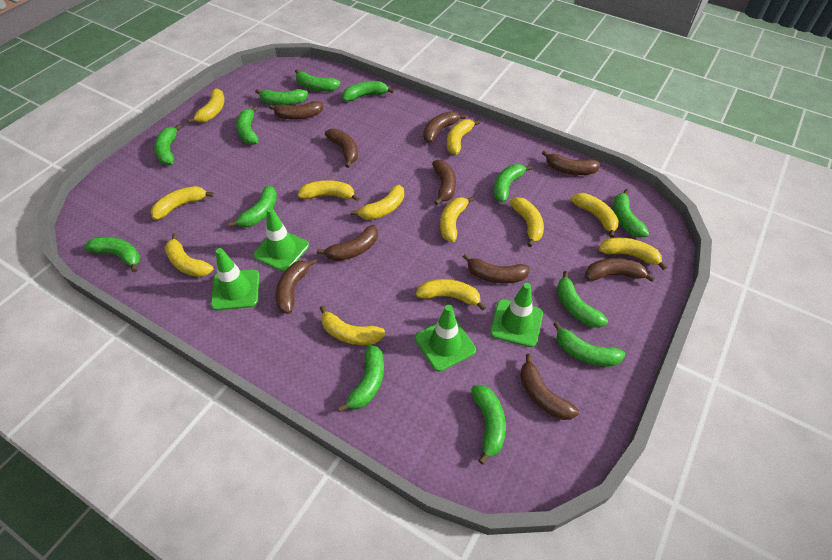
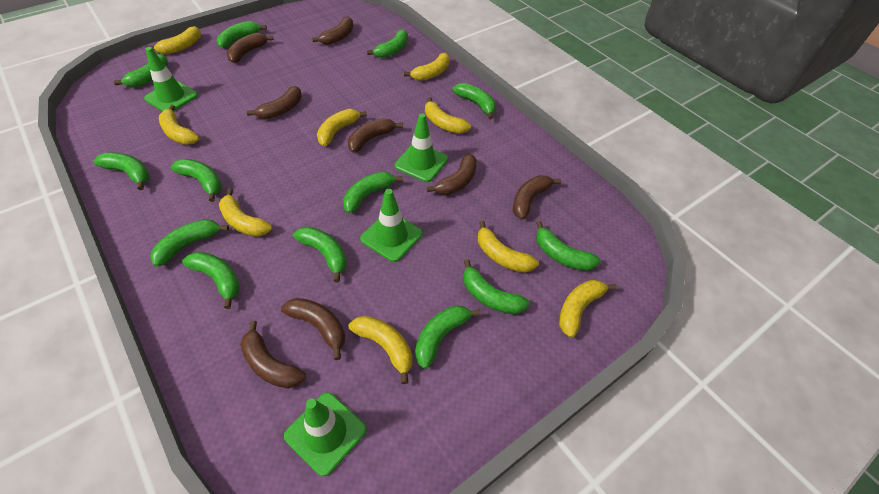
brown banana: 10 -> 8
yellow banana: 12 -> 9

